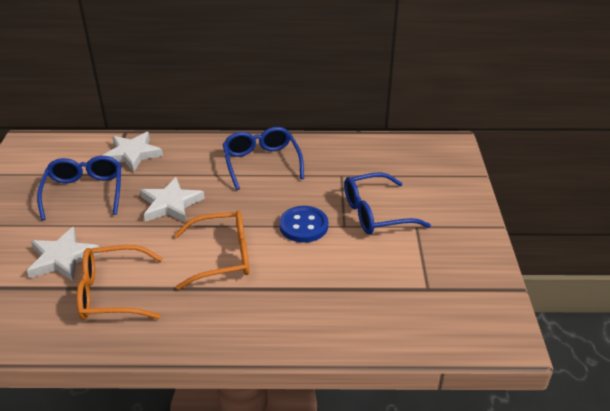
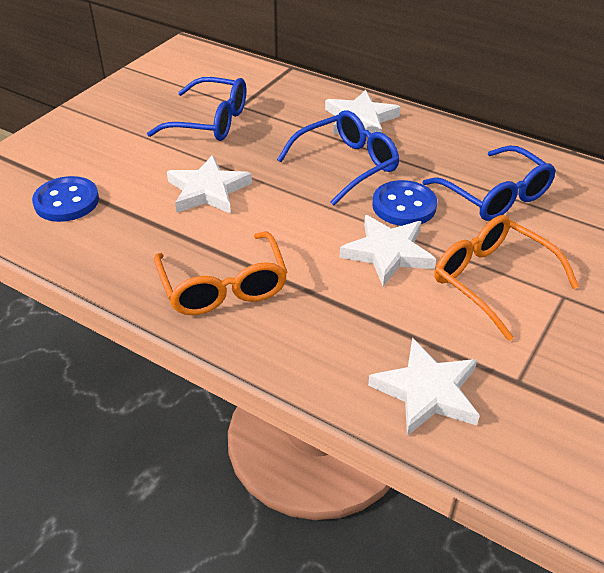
blue button: 1 -> 2
white star: 3 -> 4

